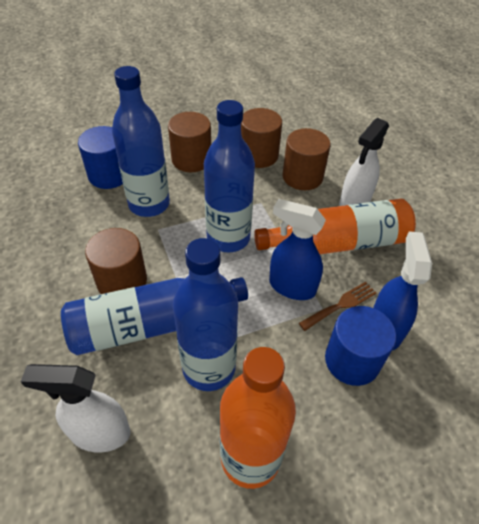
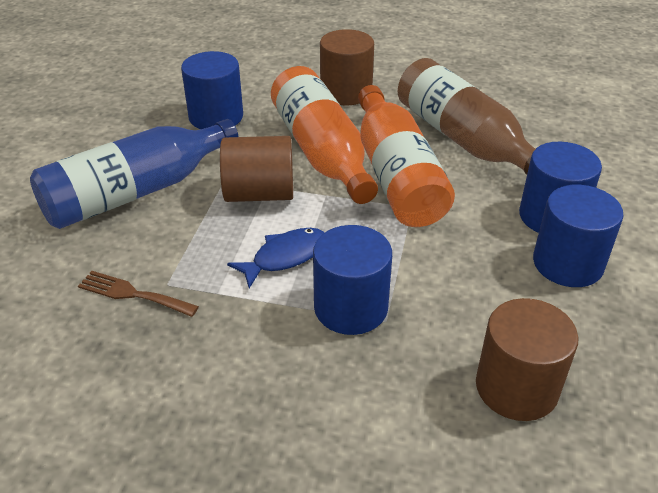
blue bottle: 4 -> 1
blue cylinder: 2 -> 4
blue fish: 0 -> 1
blue spray bottle: 2 -> 0
brown bottle: 0 -> 1
brown cylinder: 4 -> 3
white spray bottle: 2 -> 0

